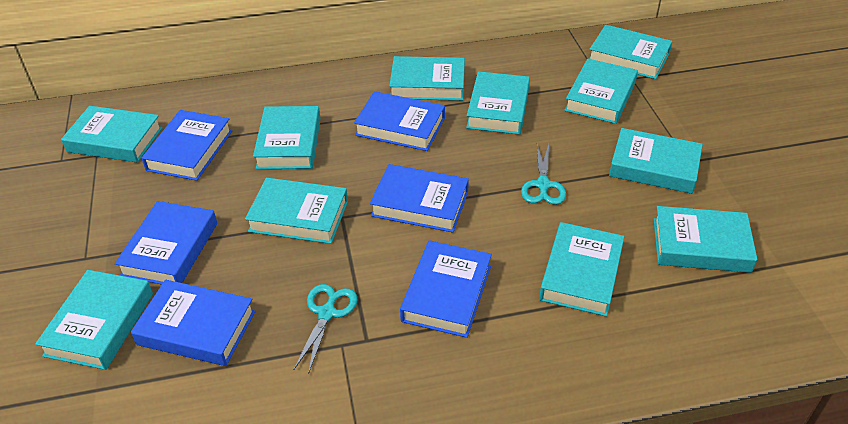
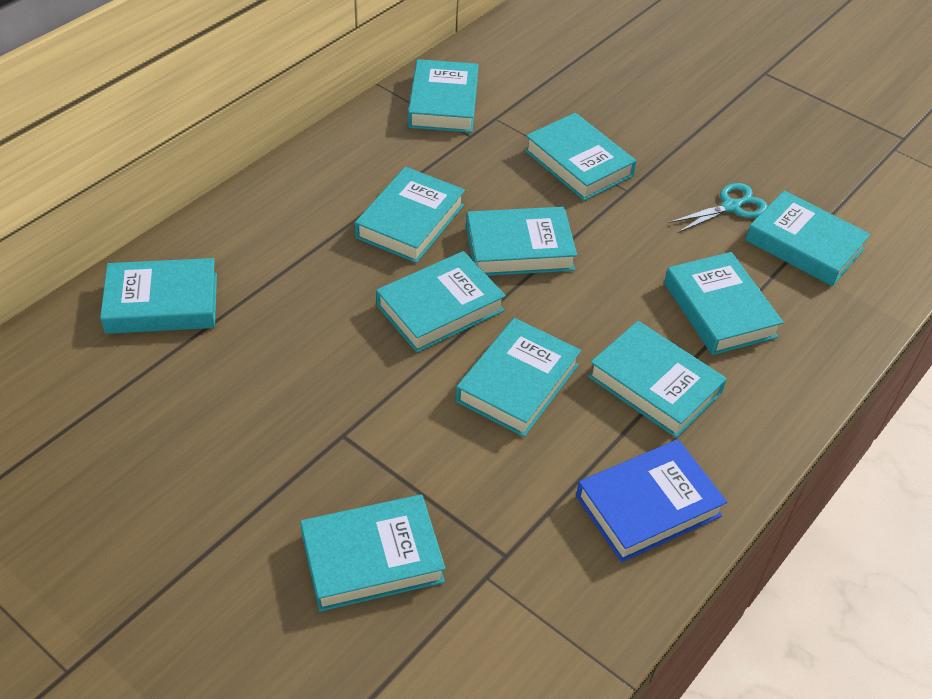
blue book: 6 -> 1
turquoise scissors: 2 -> 1

